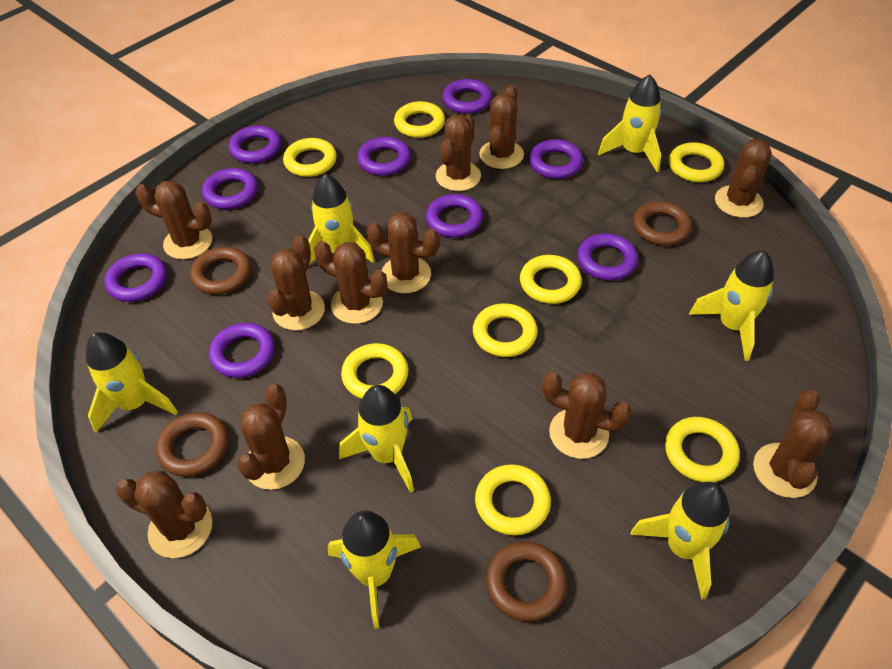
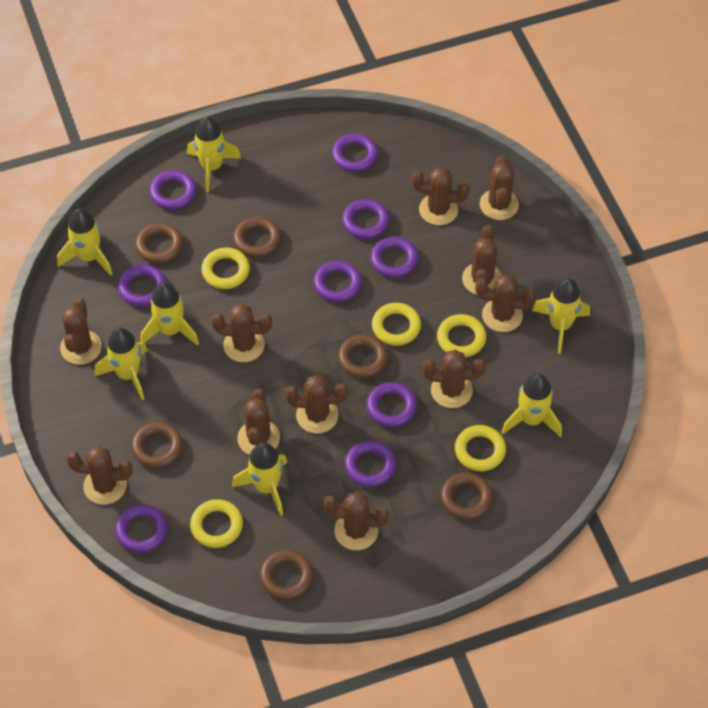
brown ring: 4 -> 6
yellow ring: 8 -> 5

